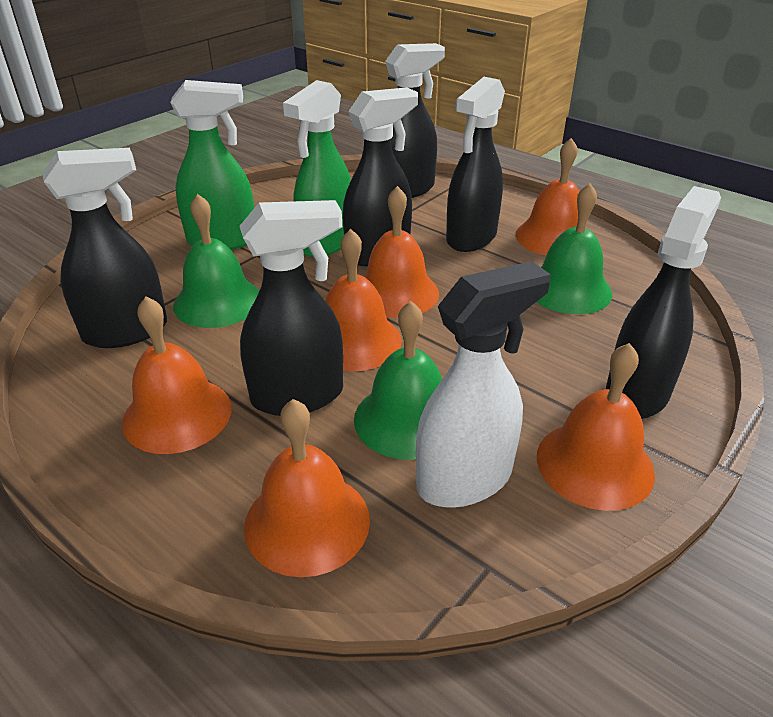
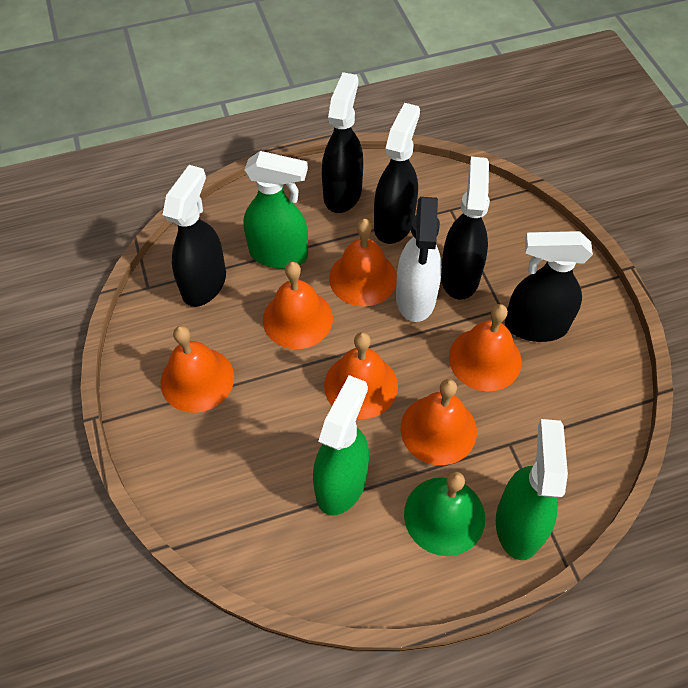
black spray bottle: 6 -> 5
green bell: 3 -> 1
green spray bottle: 2 -> 3

